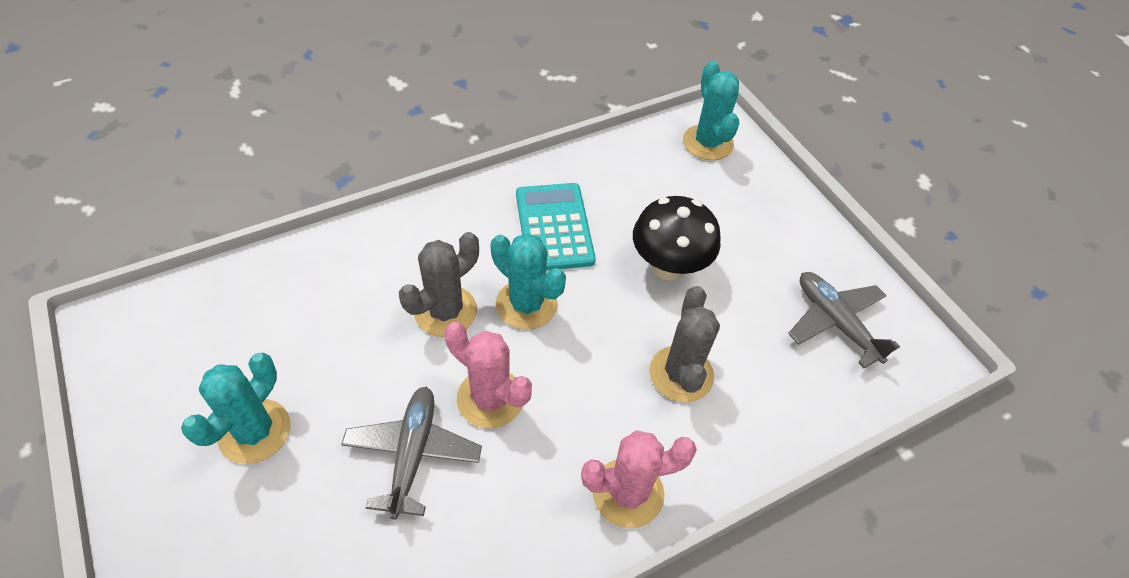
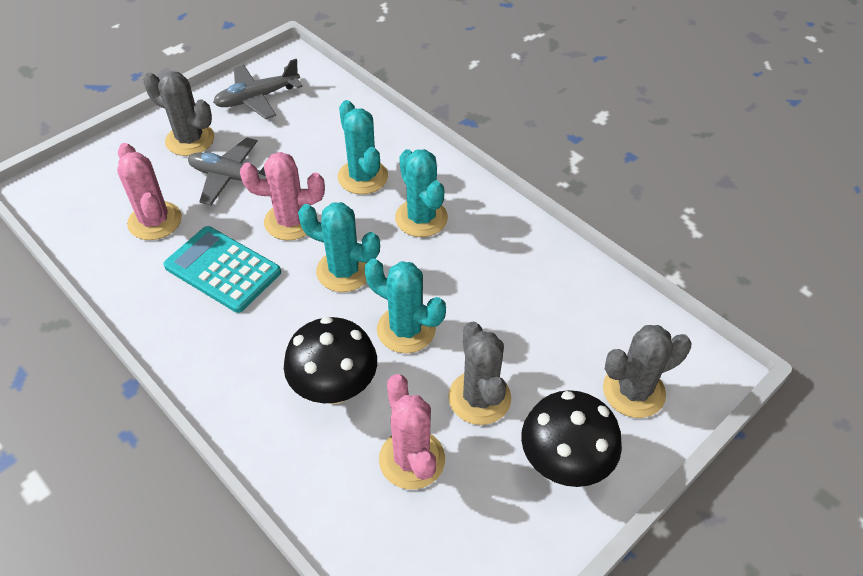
black mushroom: 1 -> 2
grey cactus: 2 -> 3
pink cactus: 2 -> 3
turquoise cactus: 3 -> 4

